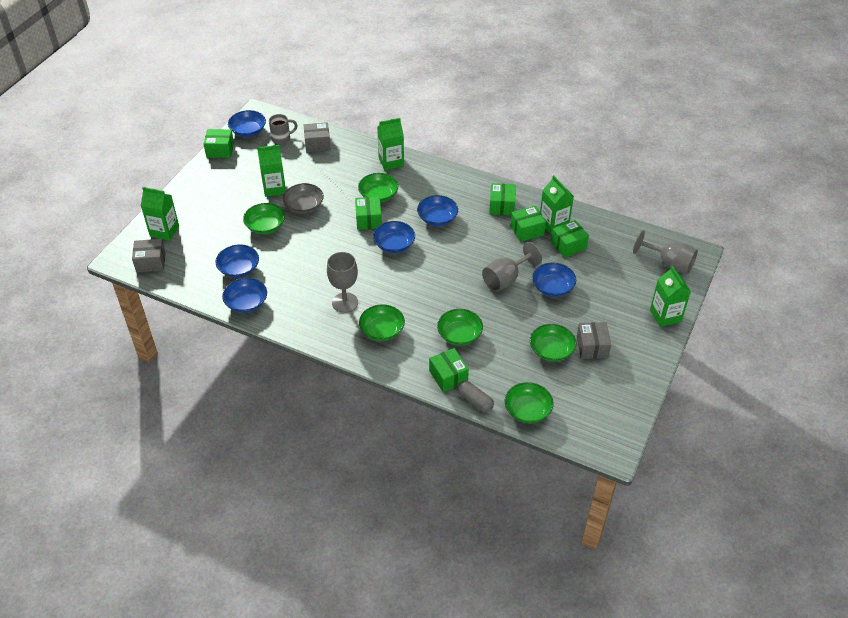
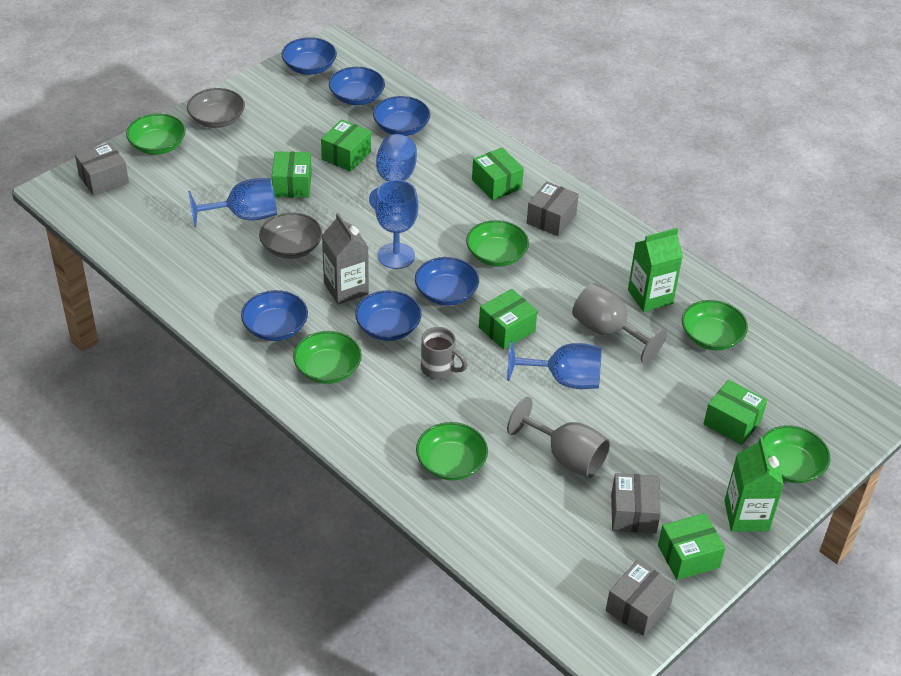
blue goblet: 0 -> 4
green carton: 5 -> 2
grey bowl: 1 -> 2
grey box: 3 -> 4
grey capsule: 1 -> 0
grey carton: 0 -> 1
grey goblet: 3 -> 2

